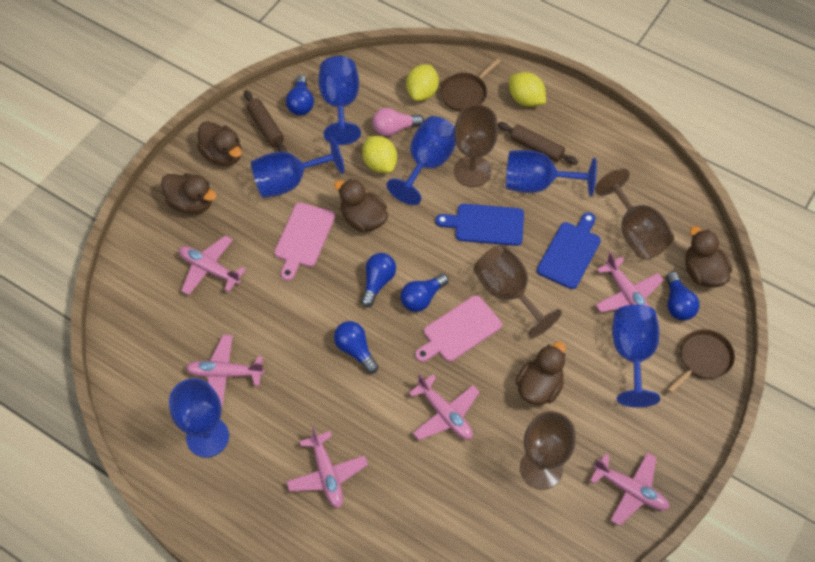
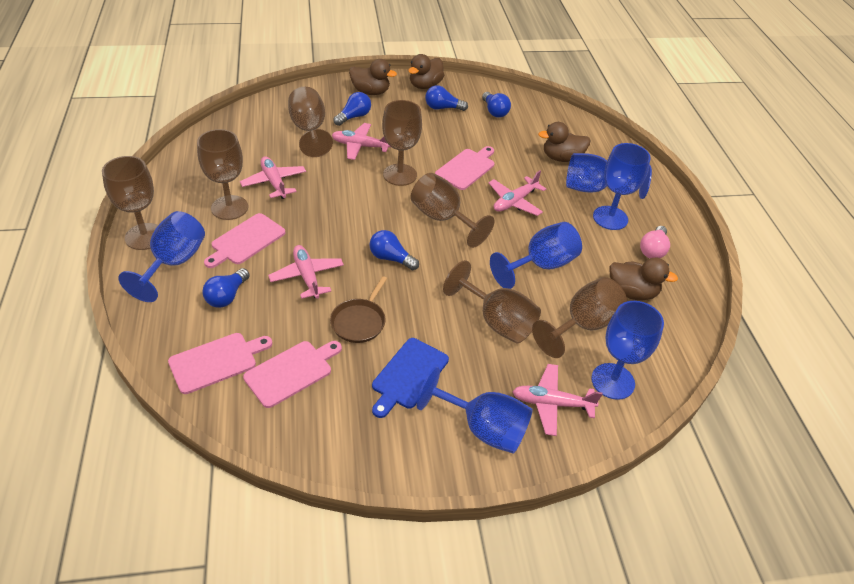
blue cutting board: 2 -> 1
brown duck: 5 -> 4
brown goblet: 4 -> 7
brown pan: 2 -> 1
brown rolling pin: 2 -> 0
pink cutting board: 2 -> 4
pink plane: 6 -> 5
yellow lemon: 3 -> 0

